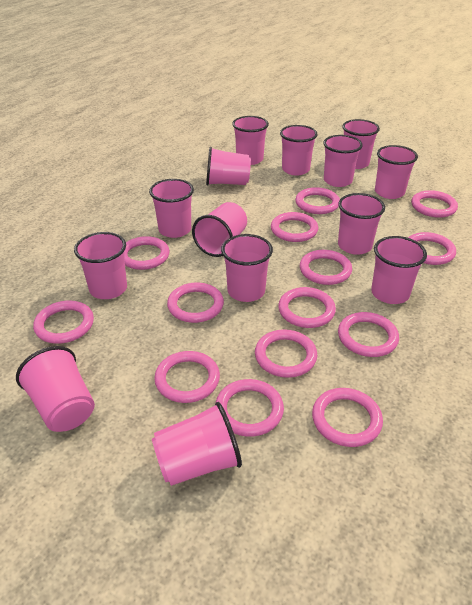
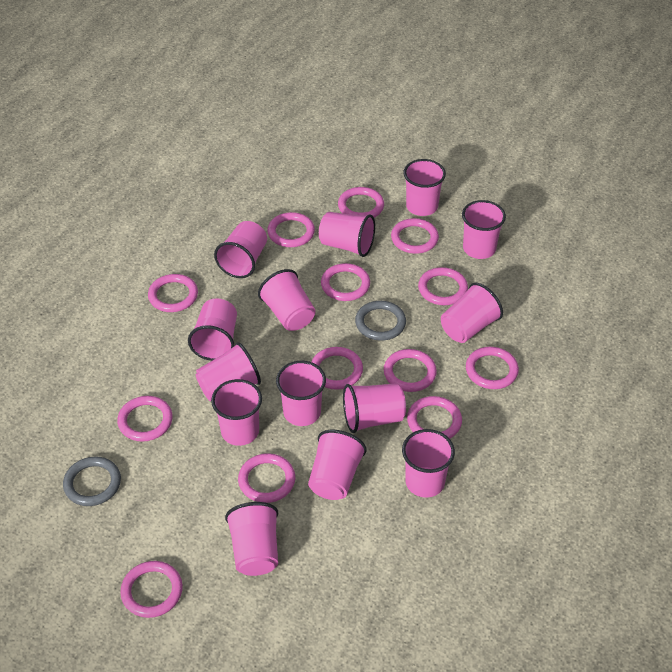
grey ring: 0 -> 2
pink ring: 14 -> 13

